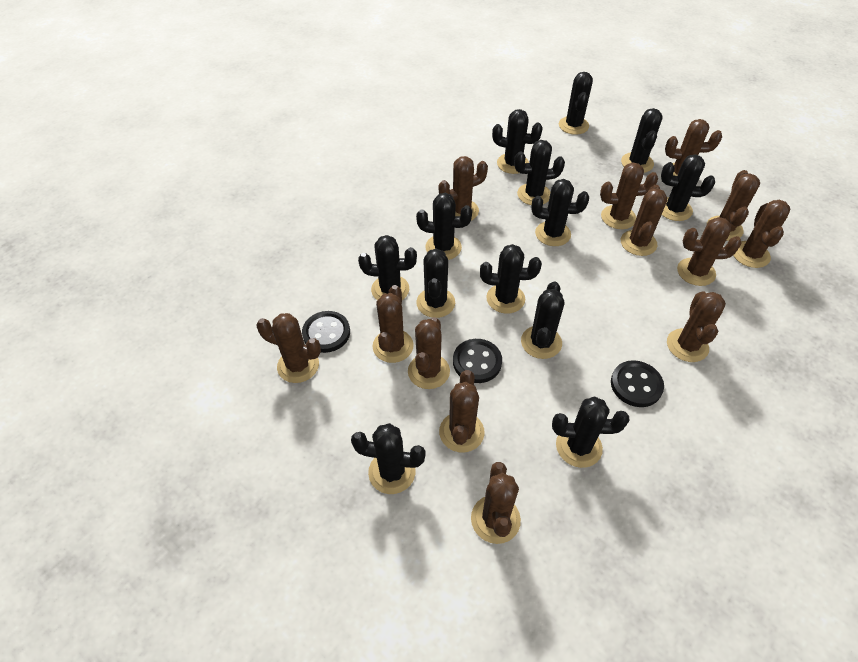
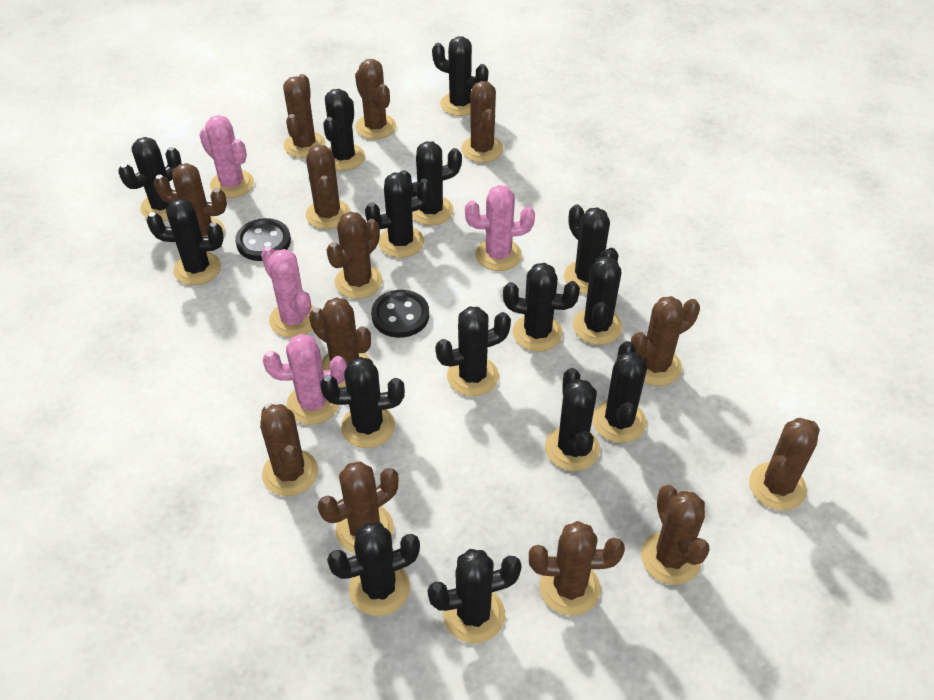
black button: 3 -> 2
black cactus: 13 -> 15
pink cactus: 0 -> 4

